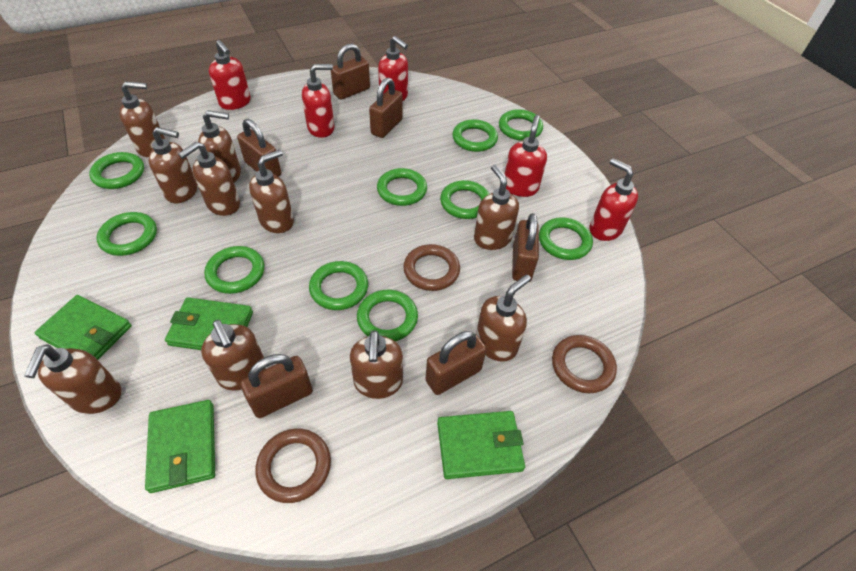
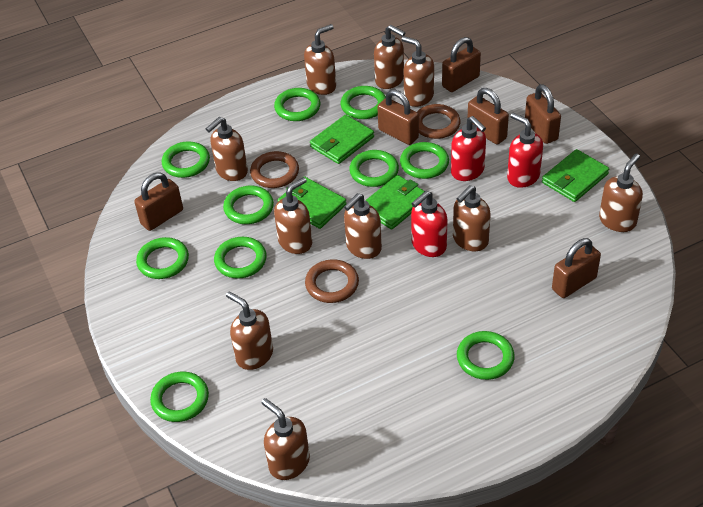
red soap dispenser: 5 -> 3

